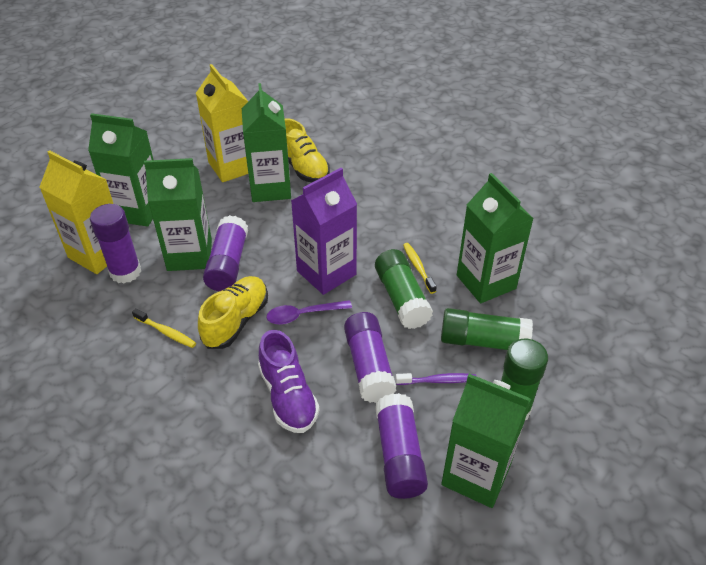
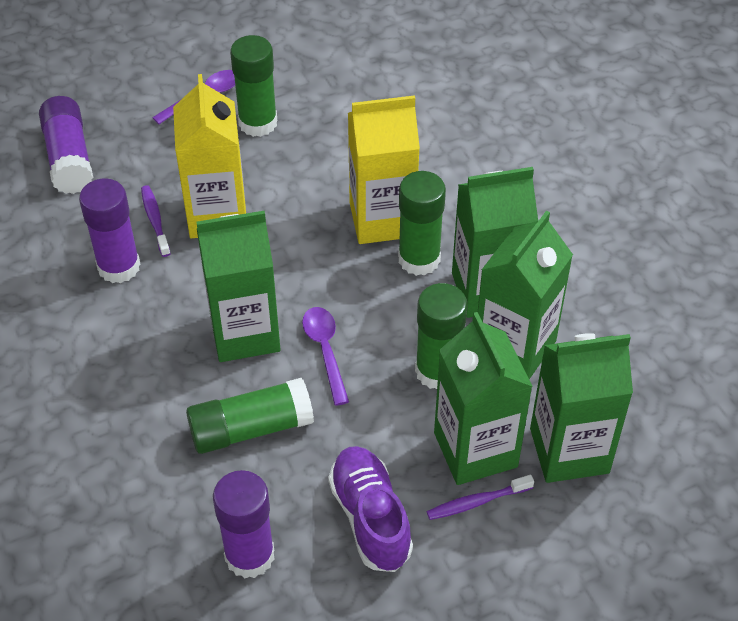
green glue stick: 3 -> 4
purple carton: 1 -> 0
purple glue stick: 4 -> 3
purple spoon: 1 -> 2
purple toothbrush: 1 -> 2
yellow shoe: 2 -> 0
yellow toothbrush: 2 -> 0

